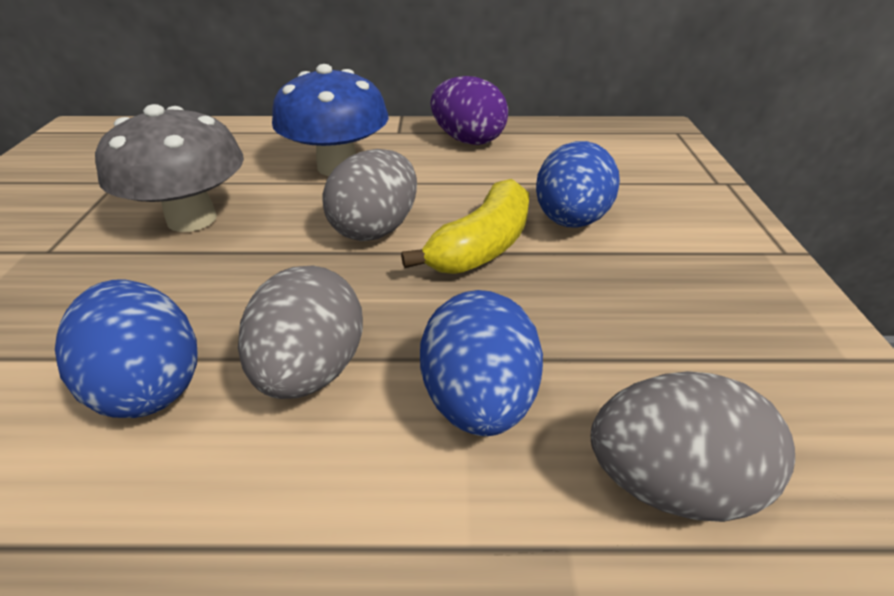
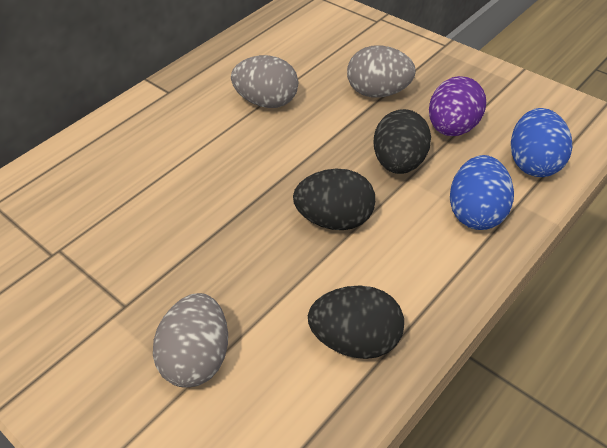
black egg: 0 -> 3
blue egg: 3 -> 2
blue mushroom: 1 -> 0
grey mushroom: 1 -> 0
yellow banana: 1 -> 0

